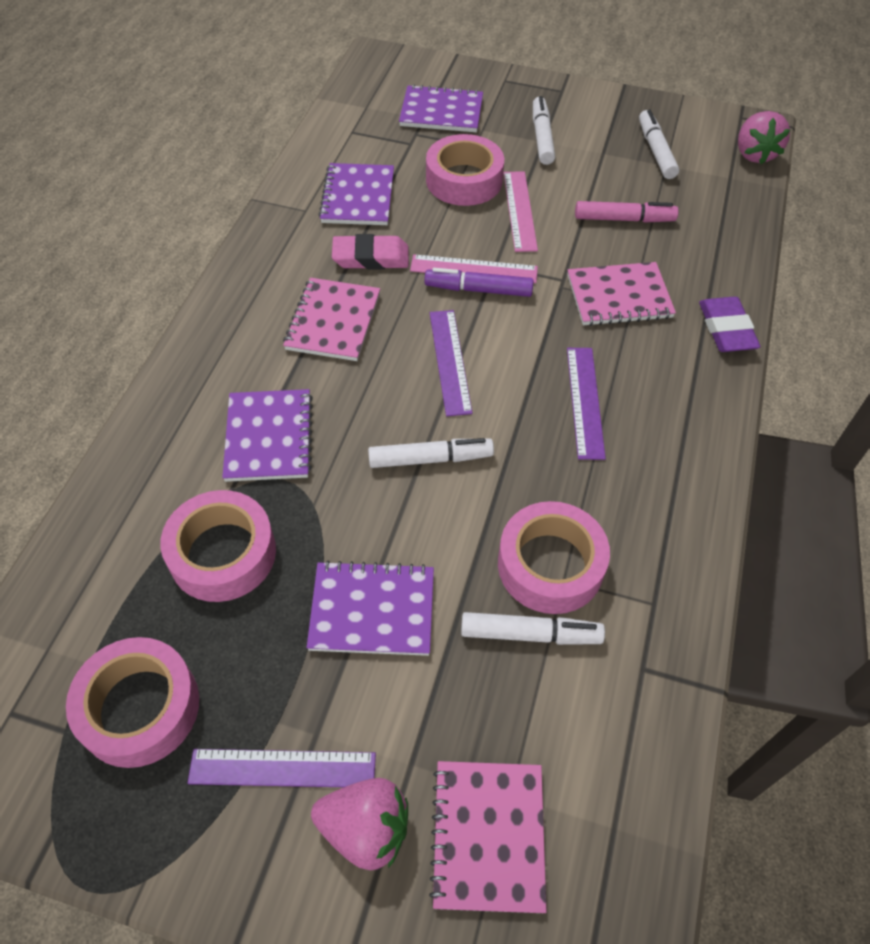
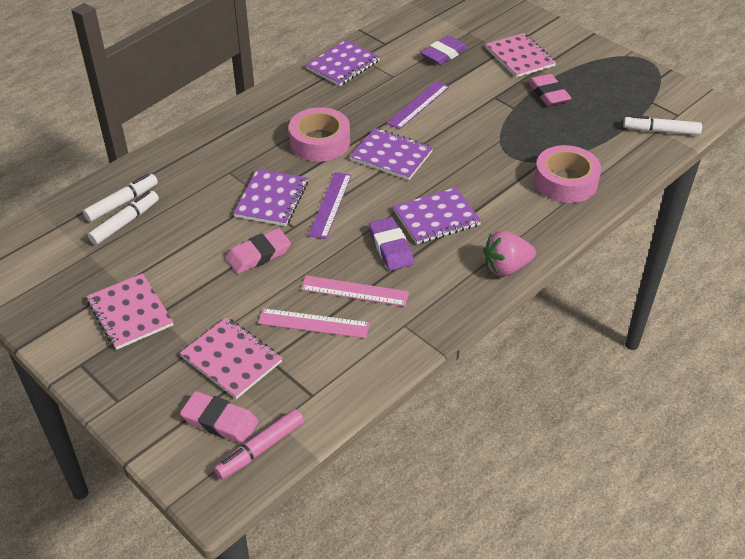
pink eraser: 1 -> 3
pink strawberry: 2 -> 1
pink tape: 4 -> 2
purple eraser: 1 -> 2
purple marker: 1 -> 0
purple ruler: 3 -> 2
white marker: 4 -> 3

